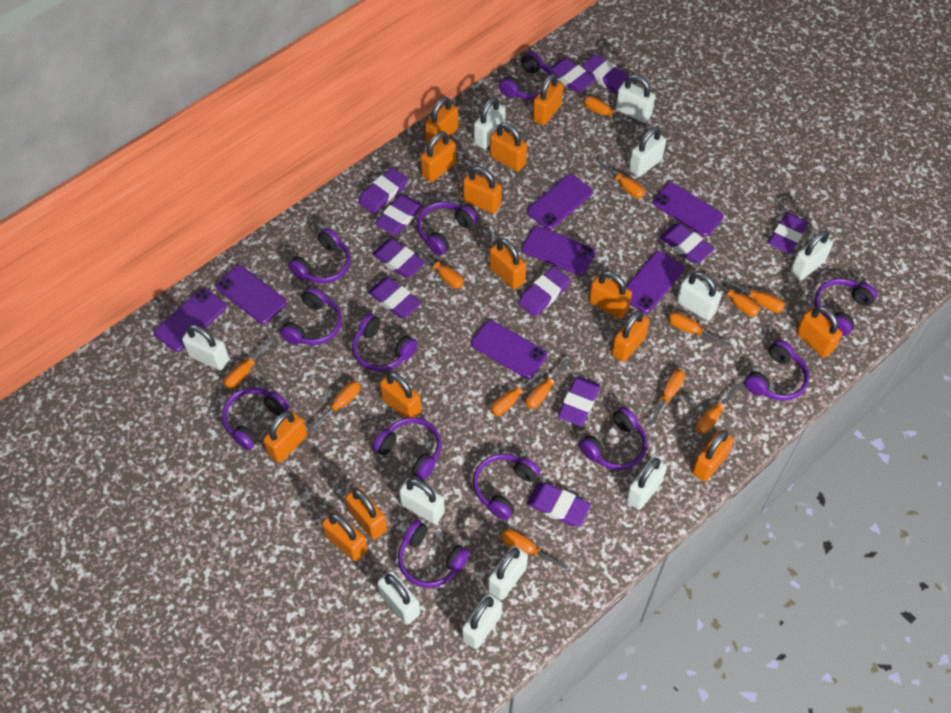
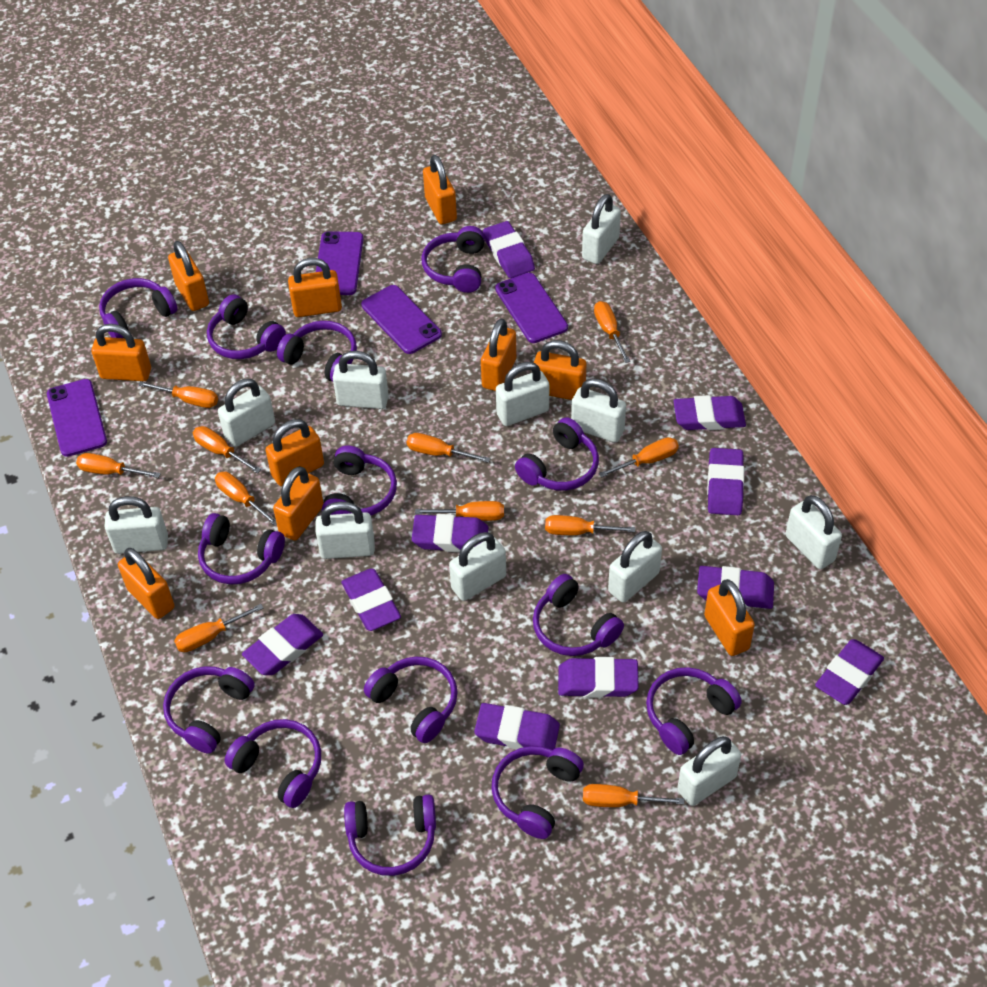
orange padlock: 14 -> 10
orange screwdriver: 13 -> 11
purple eraser: 11 -> 10
purple headphones: 12 -> 14
purple phone: 7 -> 4

